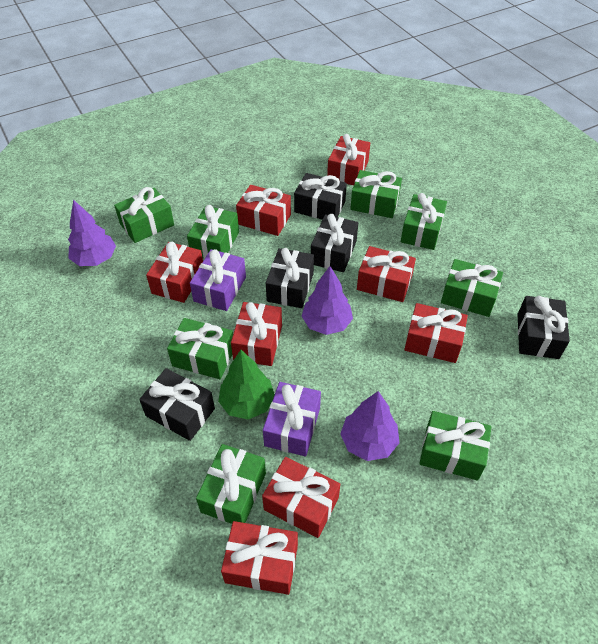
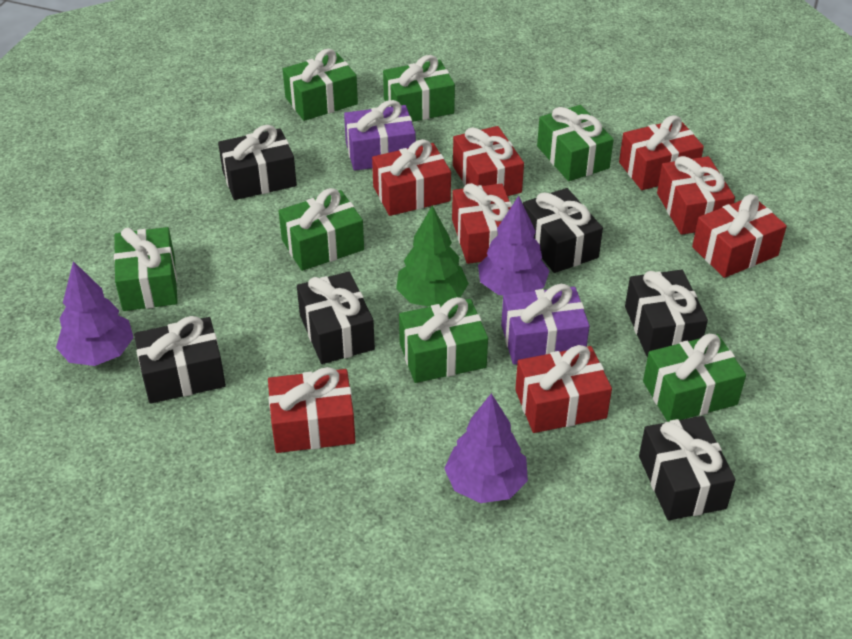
black gift: 5 -> 6
green gift: 8 -> 7

